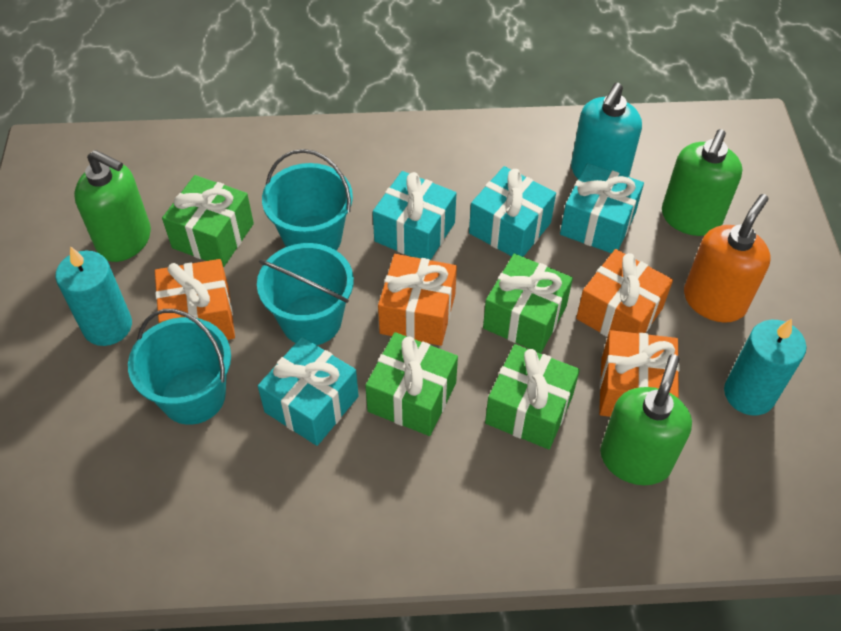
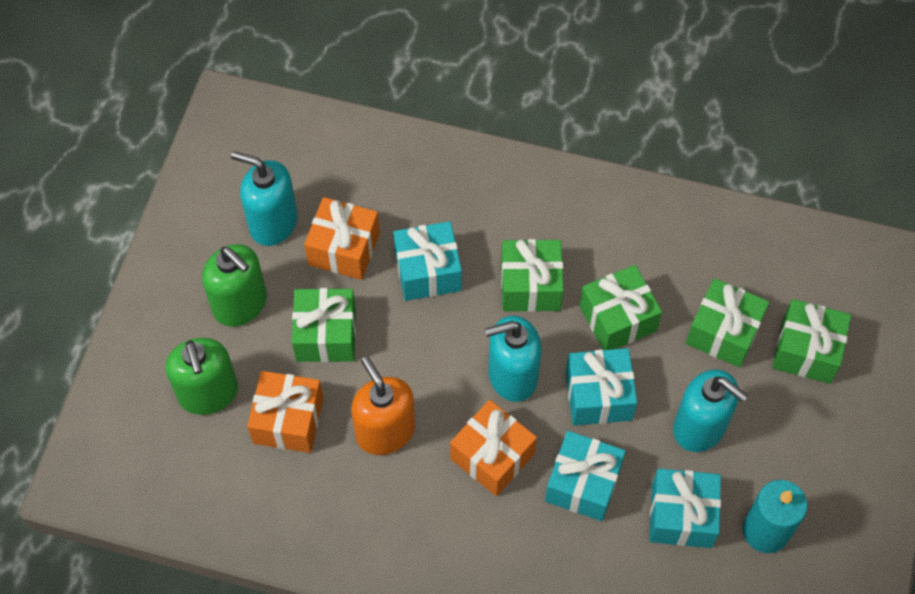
green gift: 4 -> 5
green soap dispenser: 3 -> 2
orange gift: 4 -> 3
turquoise bucket: 3 -> 0
turquoise candle: 2 -> 1
turquoise soap dispenser: 1 -> 3

